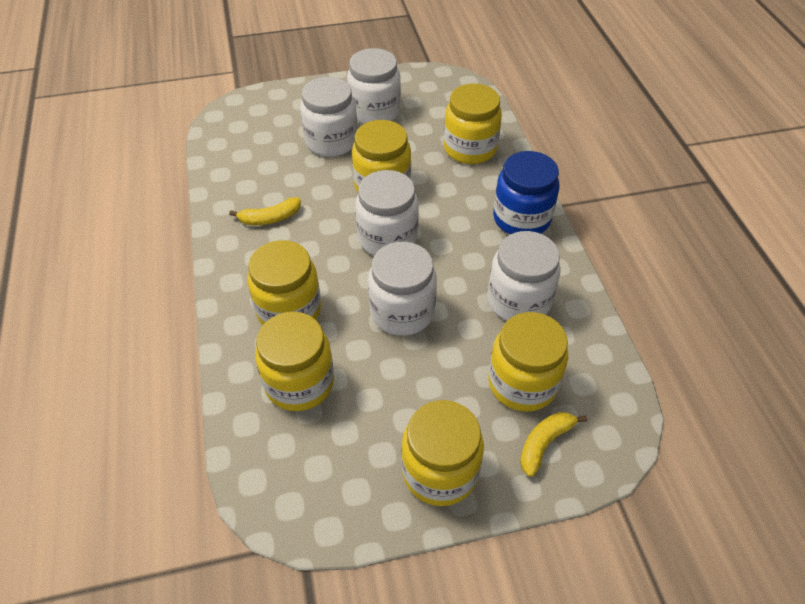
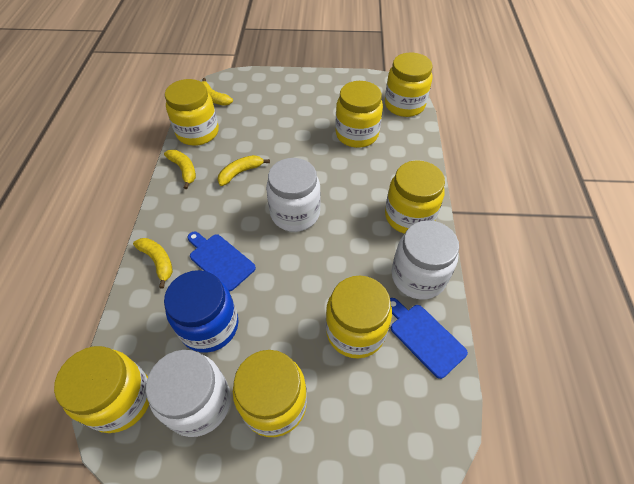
blue cutting board: 0 -> 2
white jar: 5 -> 3
yellow banana: 2 -> 4
yellow jar: 6 -> 7

